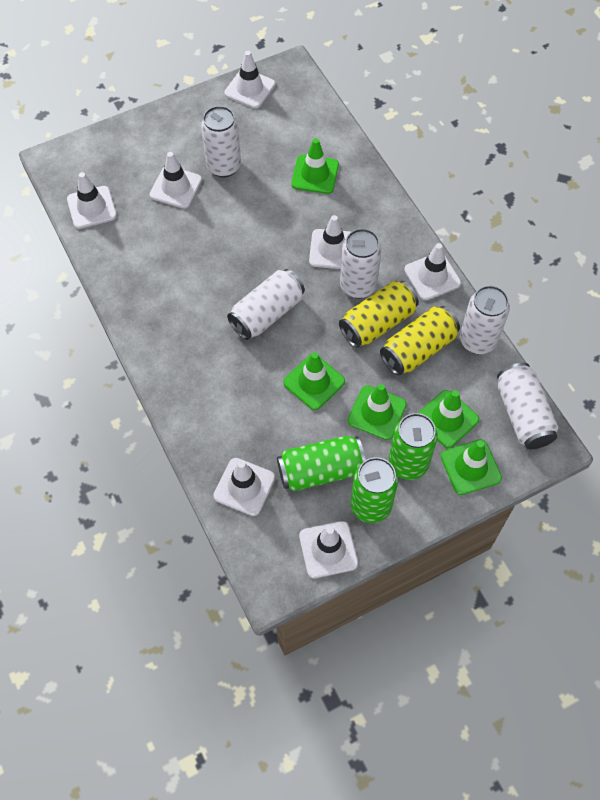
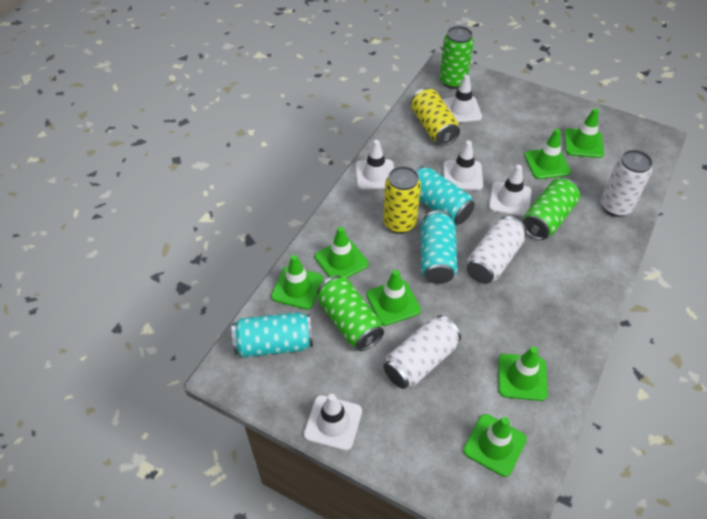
green traffic cone: 5 -> 7
turquoise can: 0 -> 3
white can: 5 -> 3
white traffic cone: 7 -> 5

